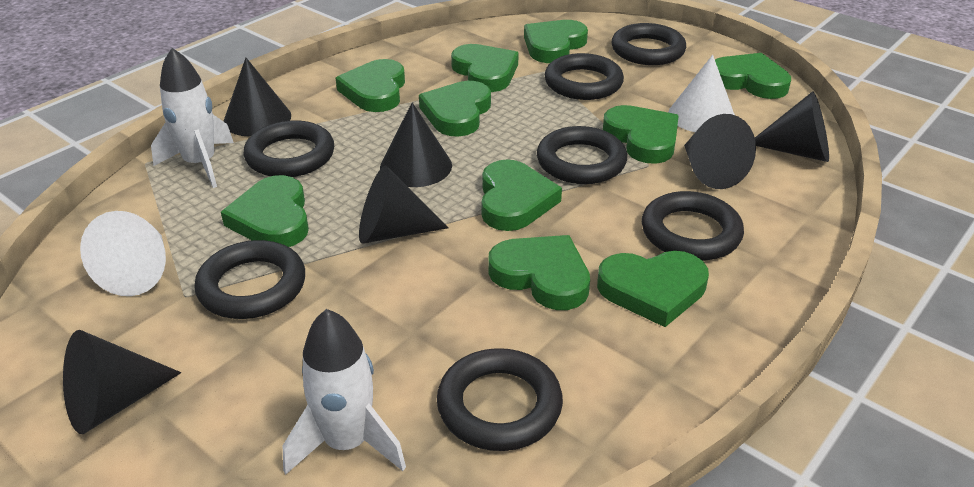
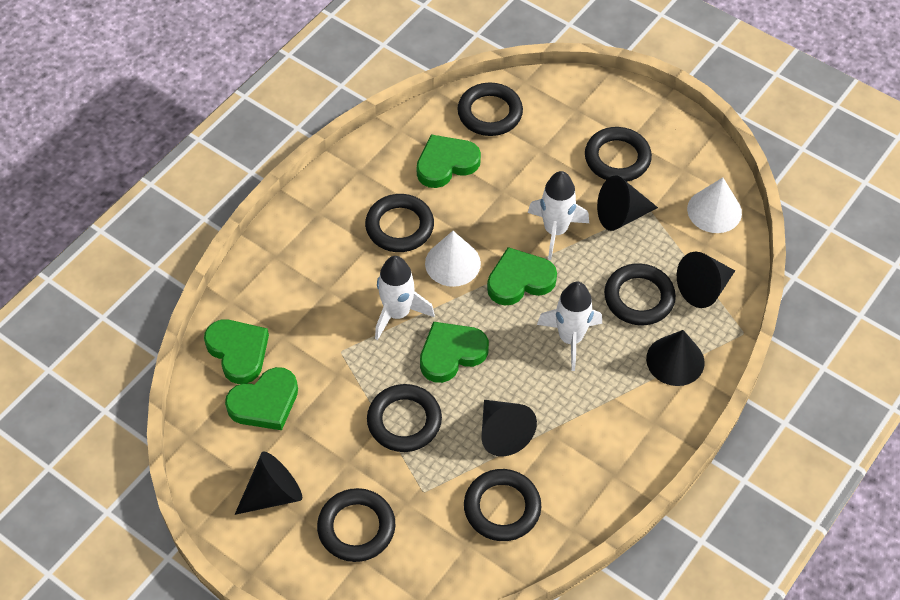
black cone: 6 -> 5
green heart: 10 -> 5
white rocket: 2 -> 3

